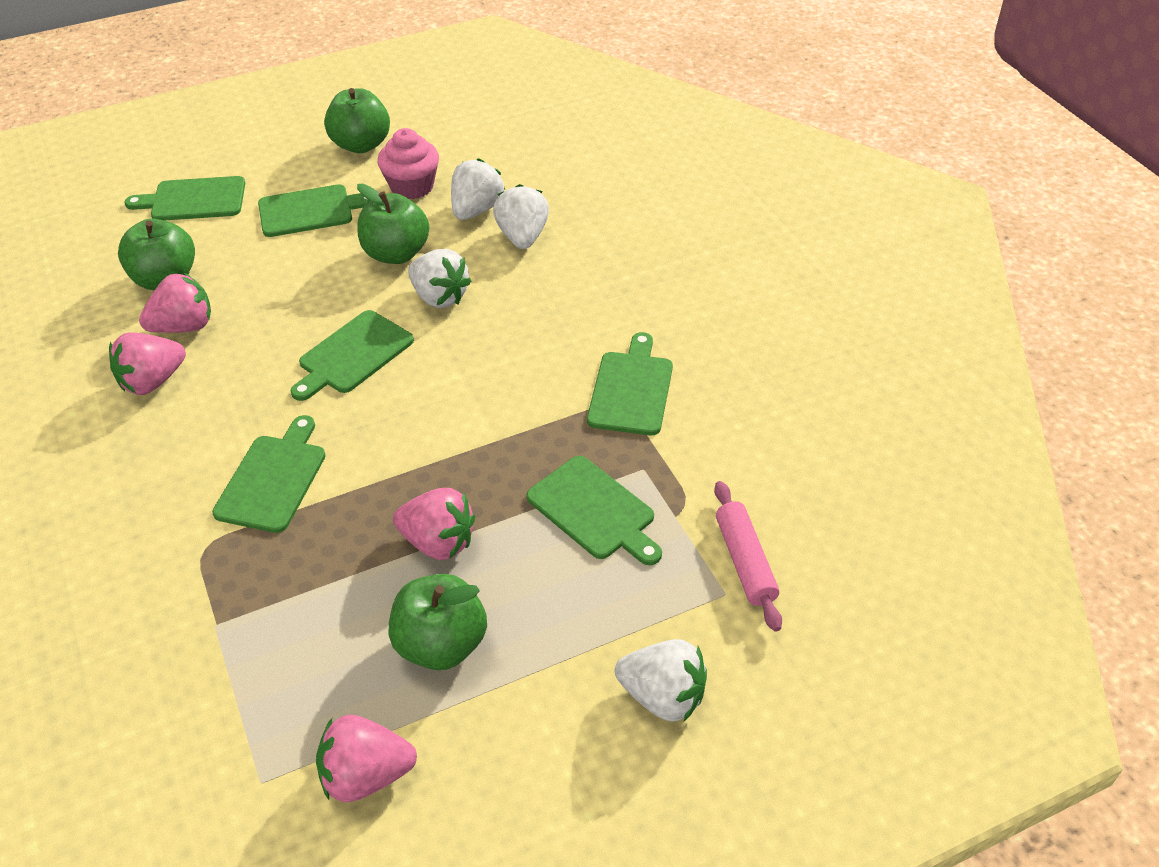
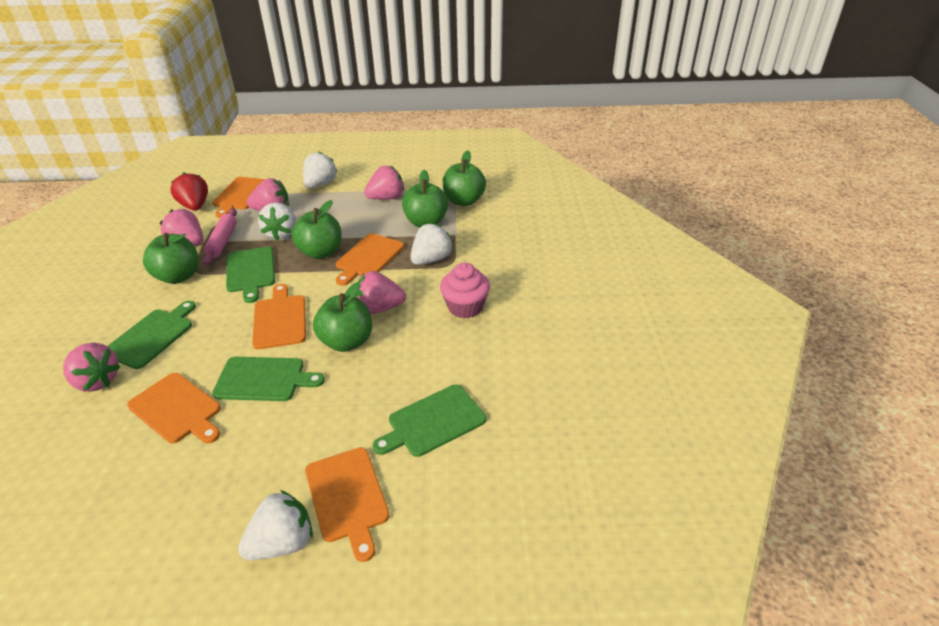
green apple: 4 -> 5
green cutting board: 6 -> 4
orange cutting board: 0 -> 5
pink strawberry: 4 -> 5
red strawberry: 0 -> 1

